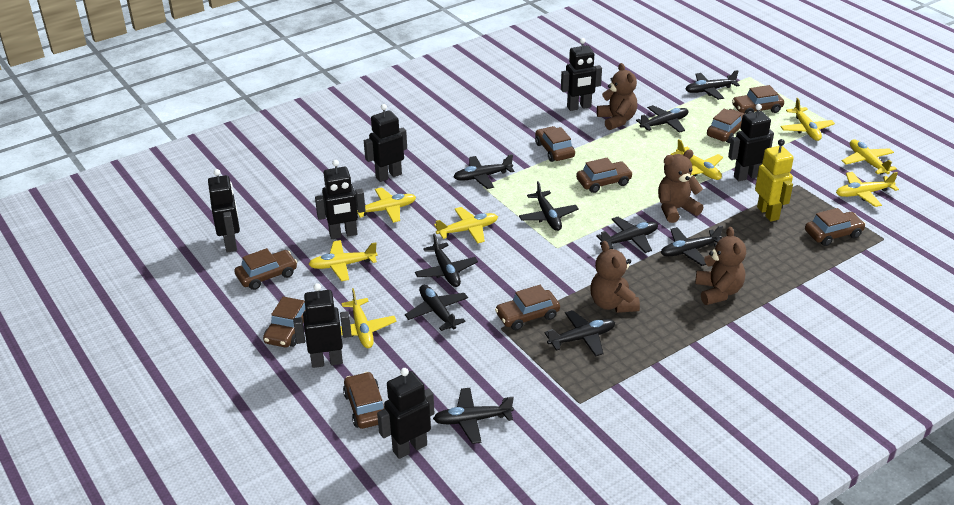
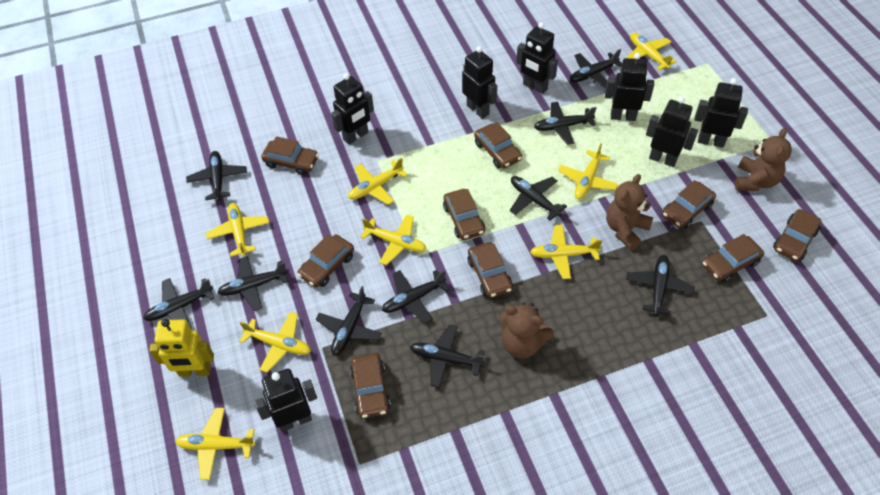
brown teddy bear: 4 -> 3

